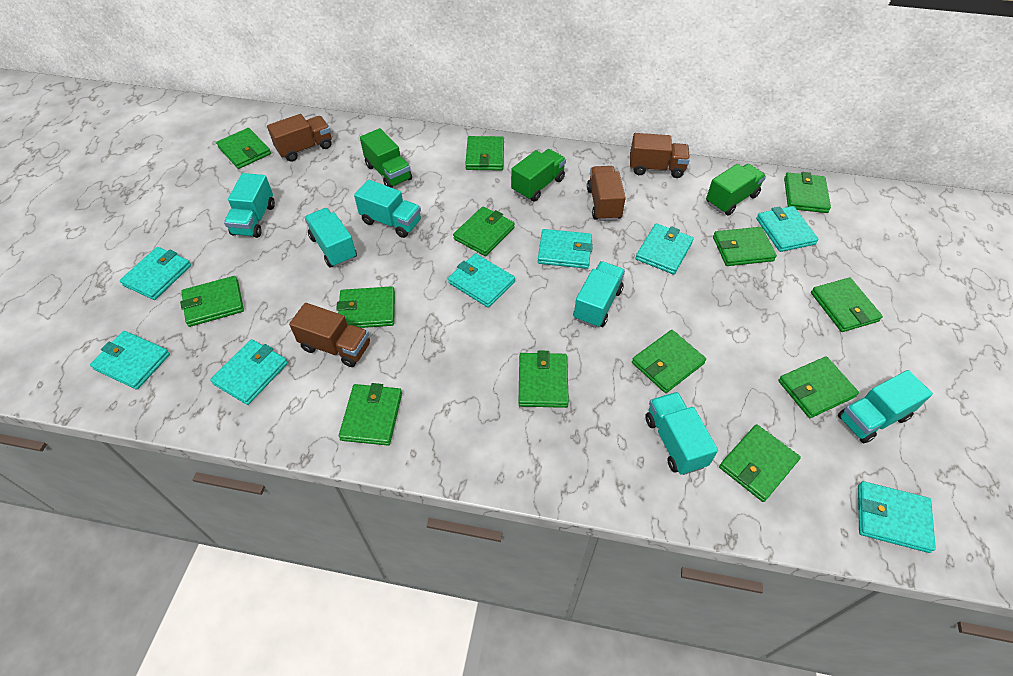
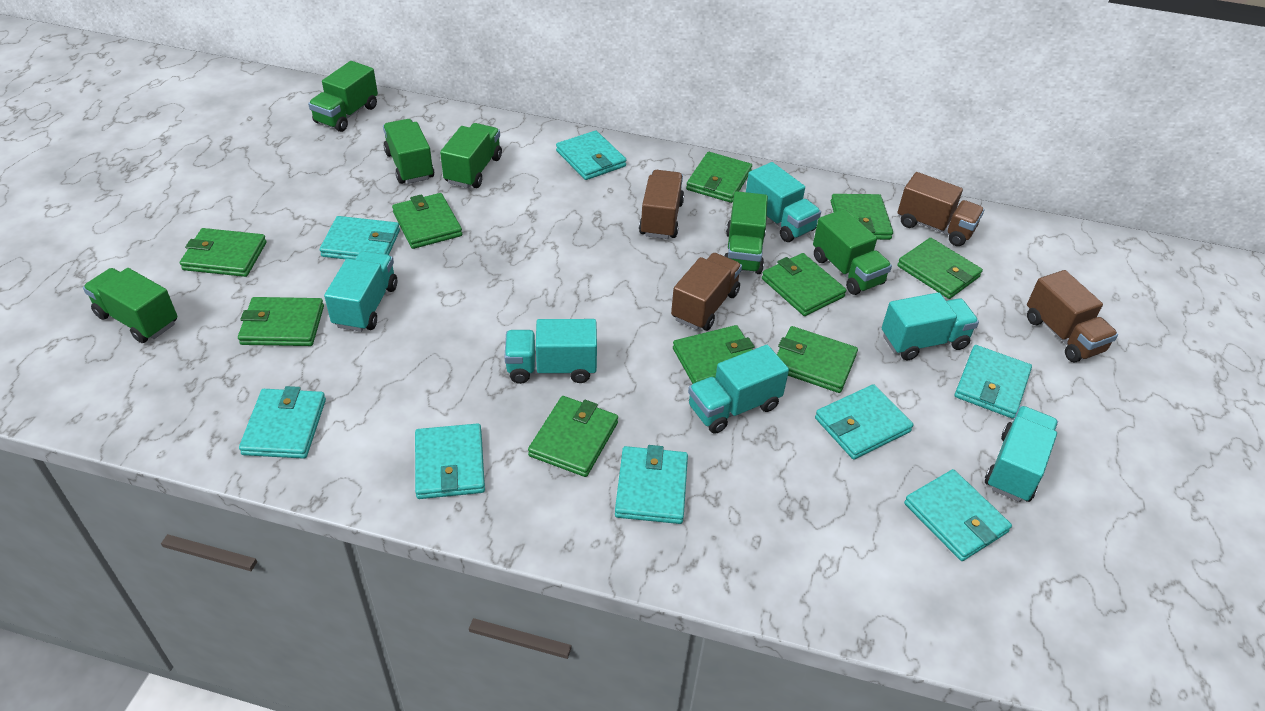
green truck: 3 -> 6
green wallet: 13 -> 10

